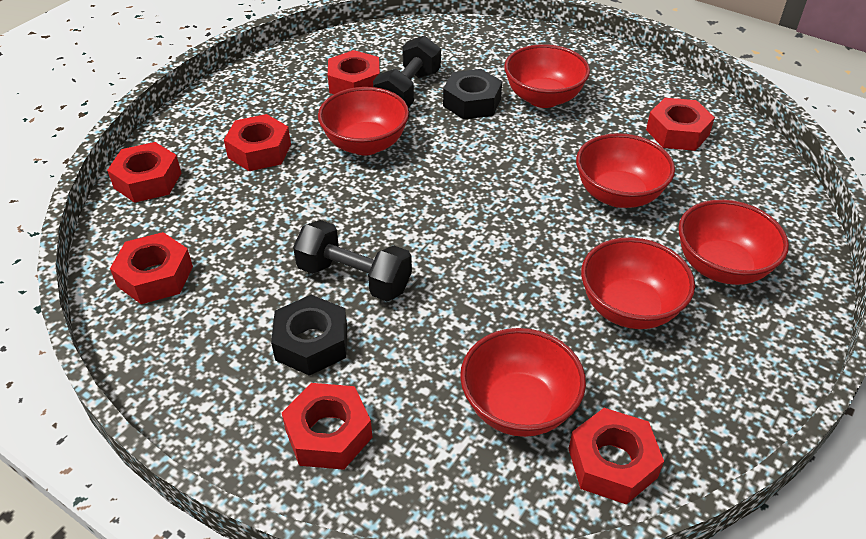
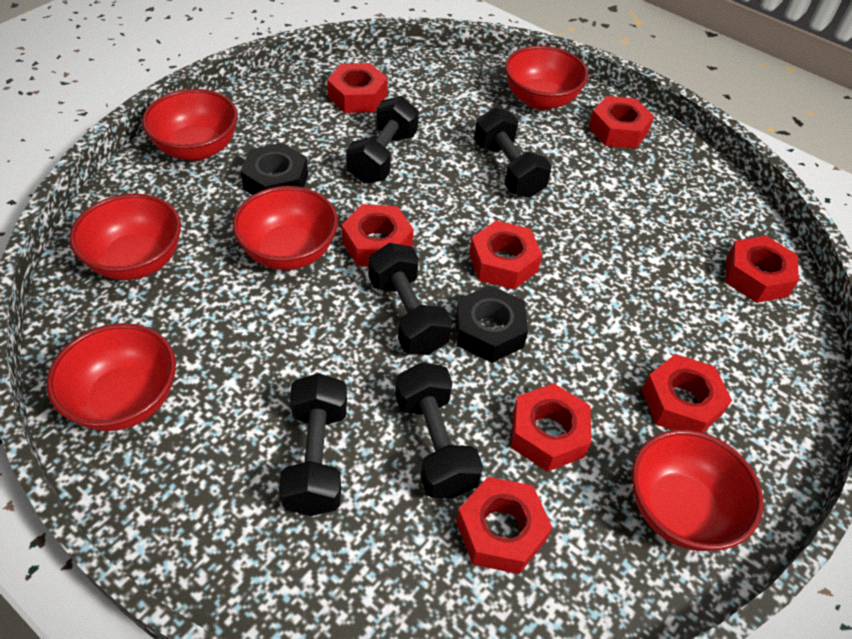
black dumbbell: 2 -> 5
red nut: 7 -> 8

